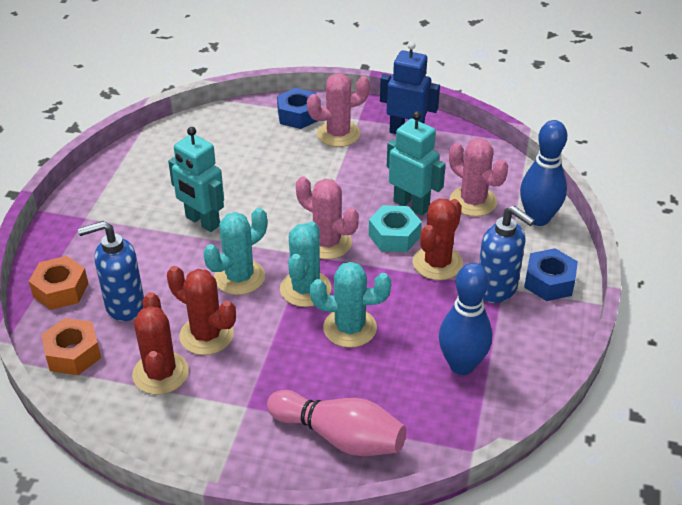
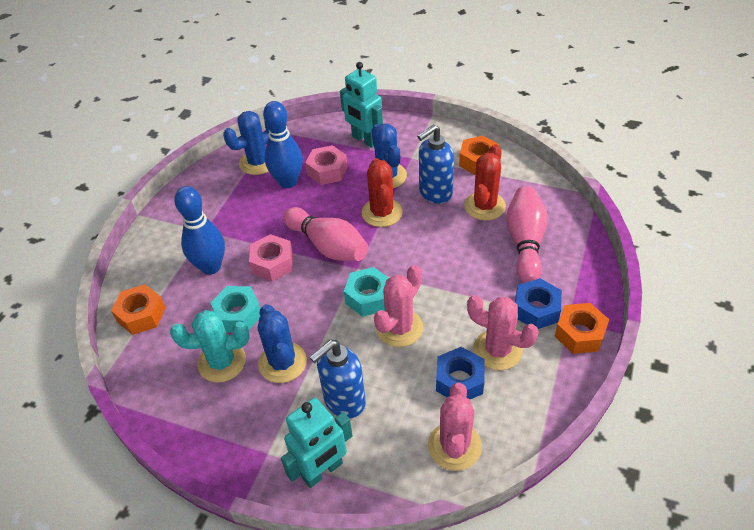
blue cactus: 0 -> 3
blue robot: 1 -> 0
orange nut: 2 -> 3
pink bowling pin: 1 -> 2
pink nut: 0 -> 2
red cactus: 3 -> 2
turquoise cactus: 3 -> 1
turquoise nut: 1 -> 2

